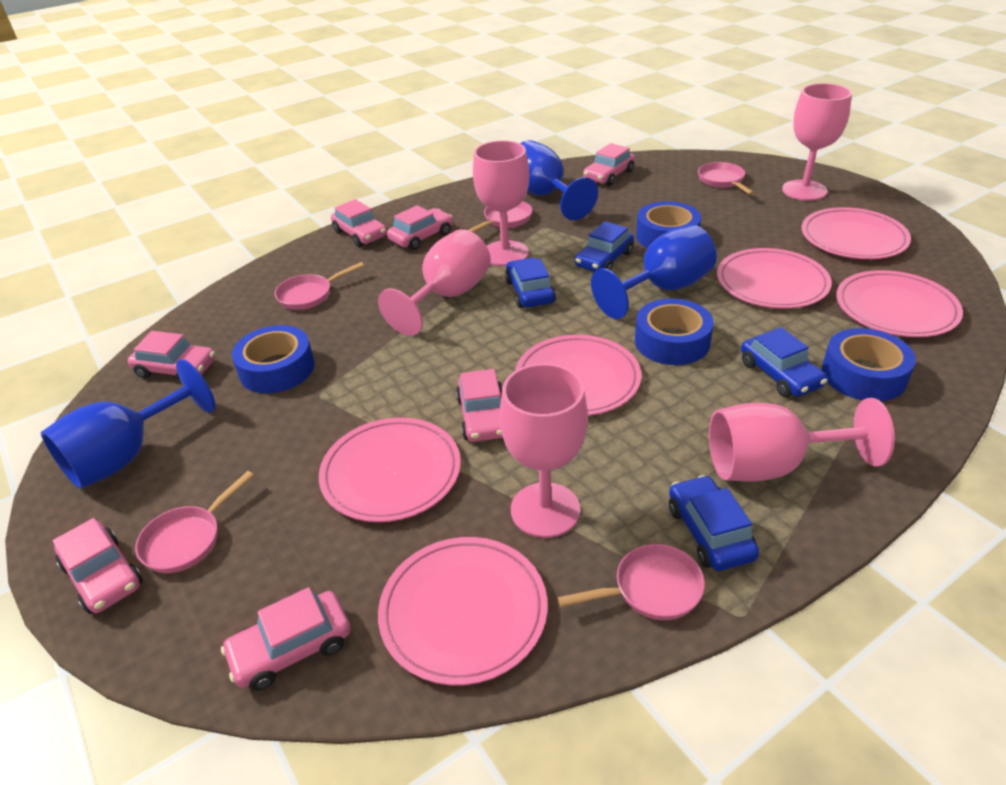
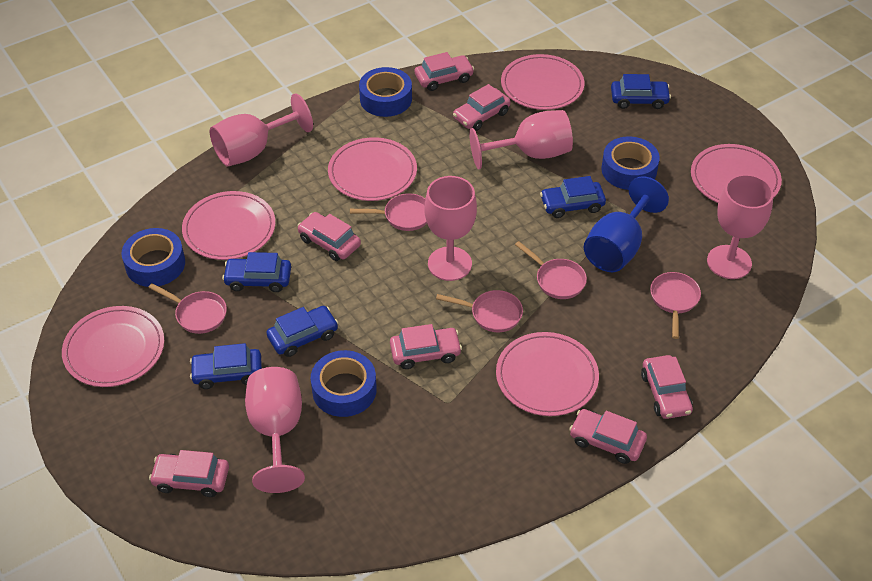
blue car: 4 -> 5
blue goblet: 3 -> 1

